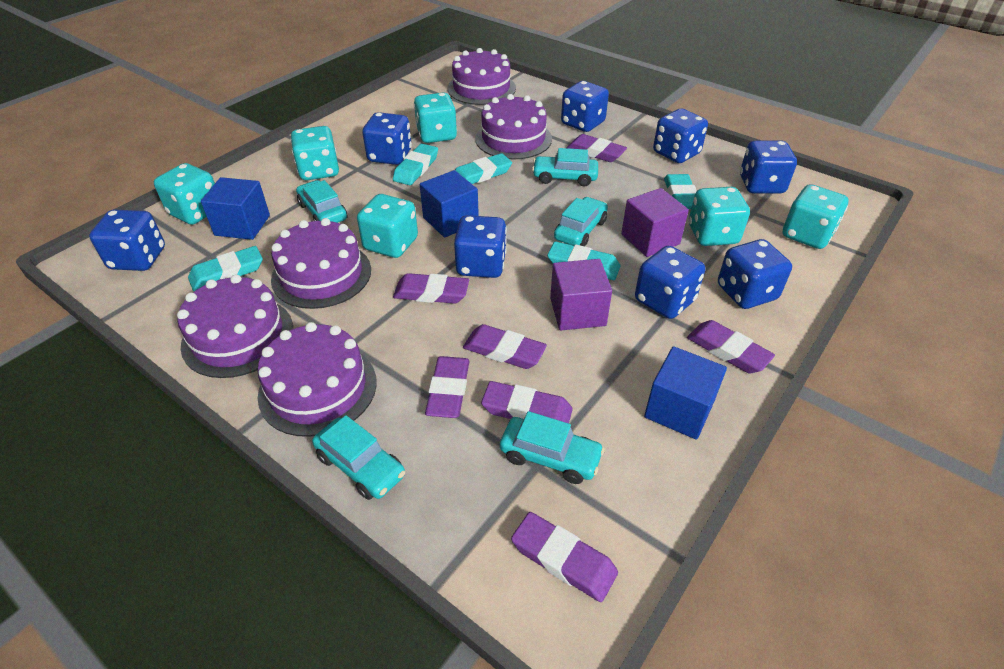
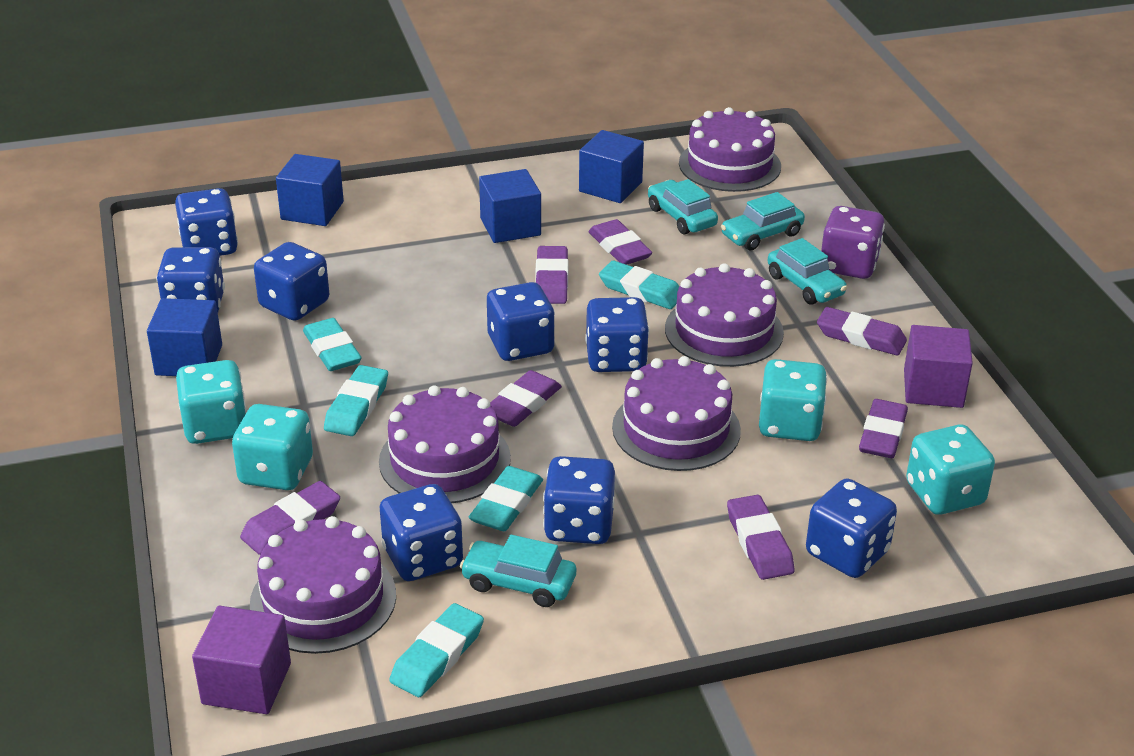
blue cube: 3 -> 4
purple dice: 0 -> 1
turquoise car: 5 -> 4
turquoise dice: 6 -> 4

